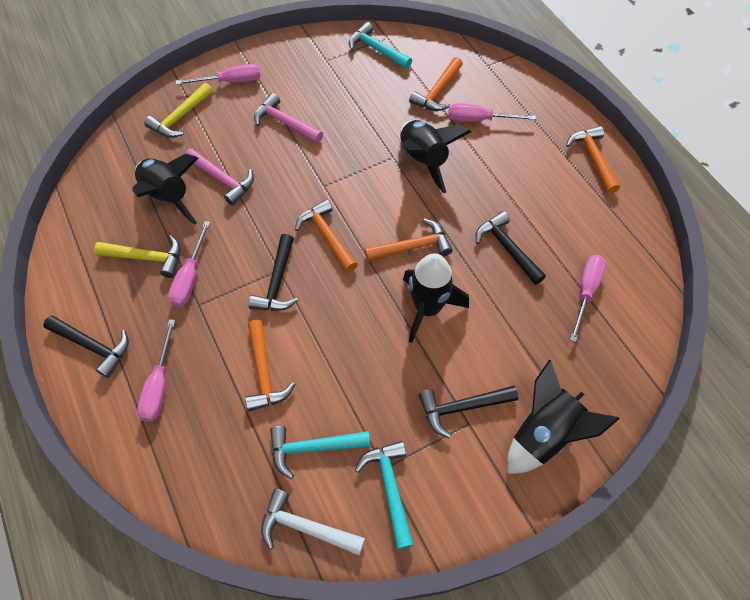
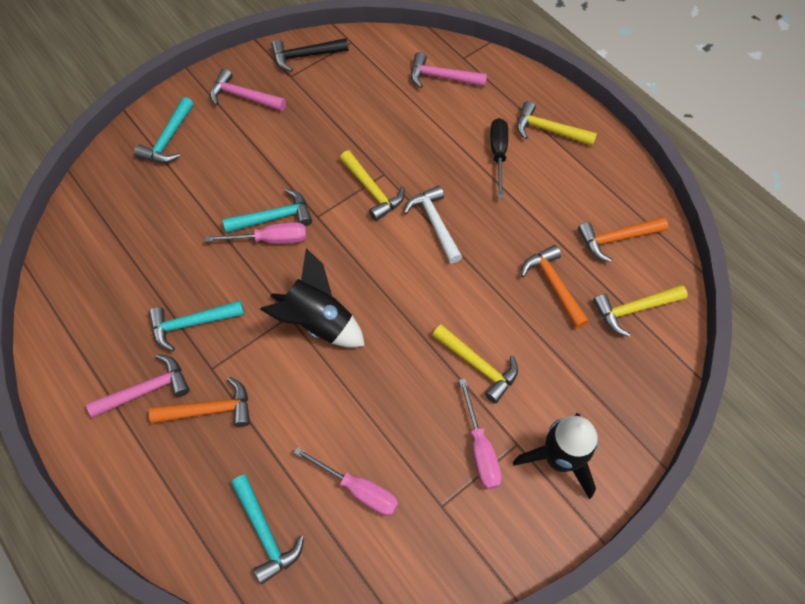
black hammer: 4 -> 1
black rocket: 4 -> 2
black screwdriver: 0 -> 1
orange hammer: 5 -> 3
pink hammer: 2 -> 3
pink screwdriver: 5 -> 3
turquoise hammer: 3 -> 4
yellow hammer: 2 -> 4

